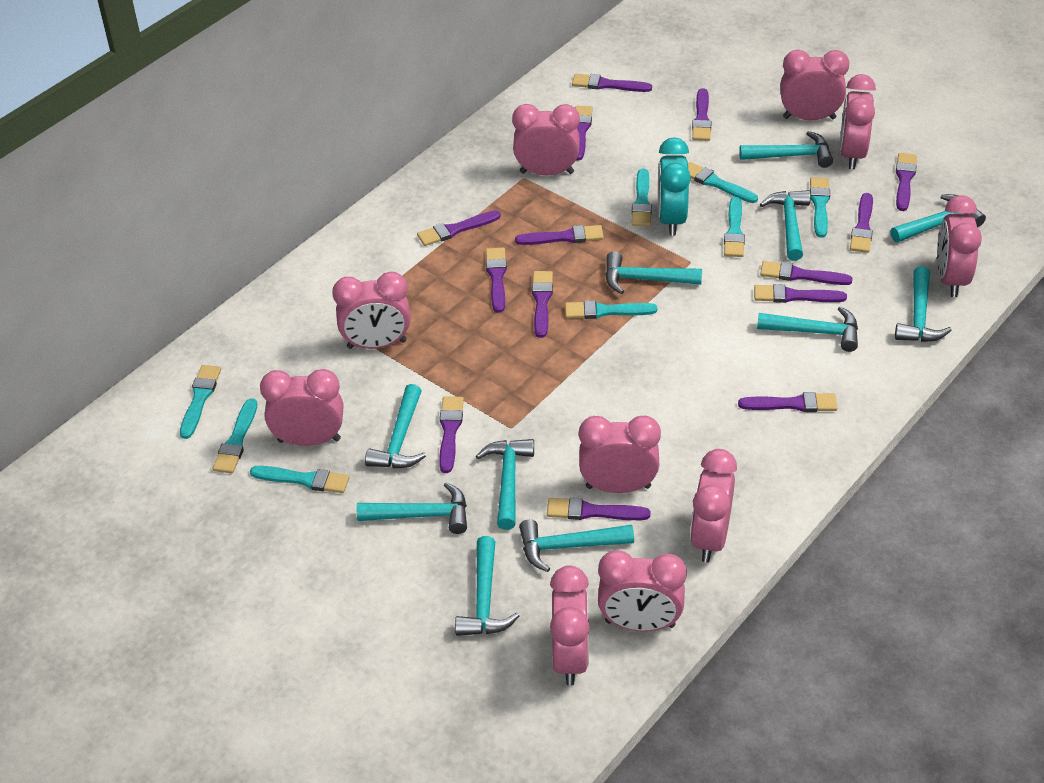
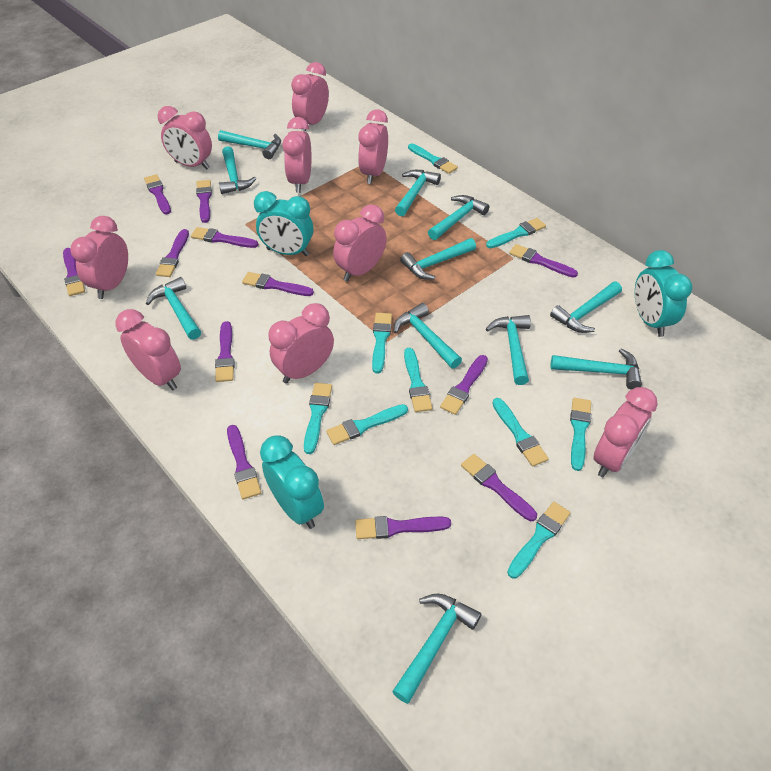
pink clock: 10 -> 9
purple brush: 14 -> 12
turquoise brush: 8 -> 9
turquoise clock: 1 -> 3

